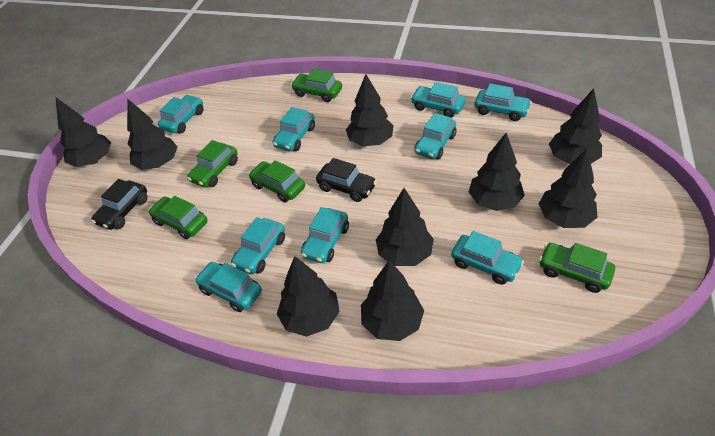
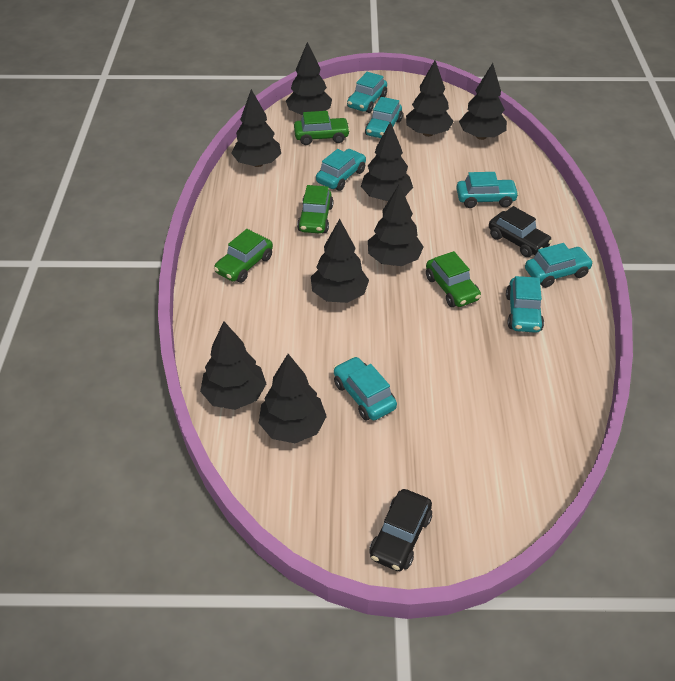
green car: 5 -> 4
turquoise car: 9 -> 7

